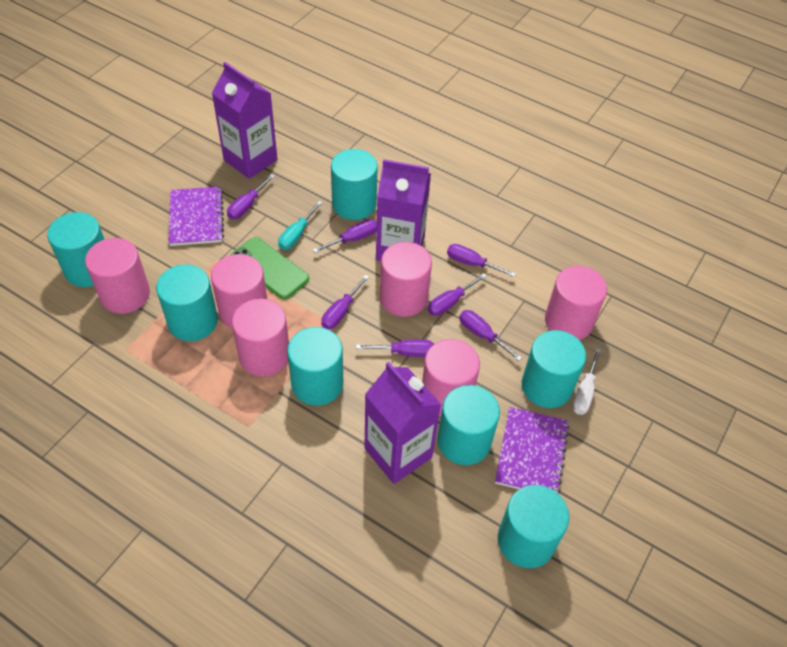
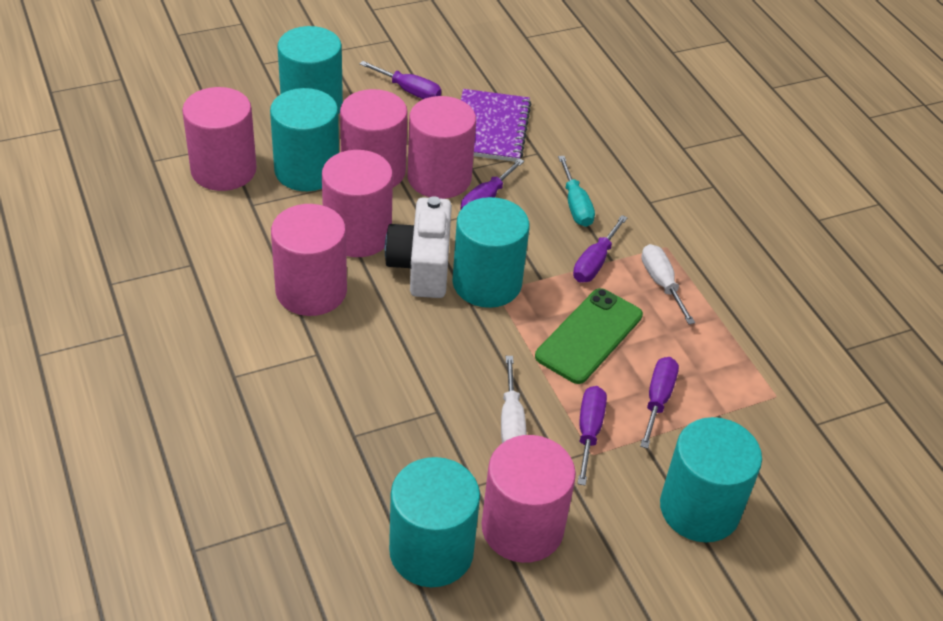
purple carton: 3 -> 0
purple notebook: 2 -> 1
purple screwdriver: 7 -> 5
turquoise cylinder: 7 -> 5
white camera: 0 -> 1
white screwdriver: 1 -> 2

